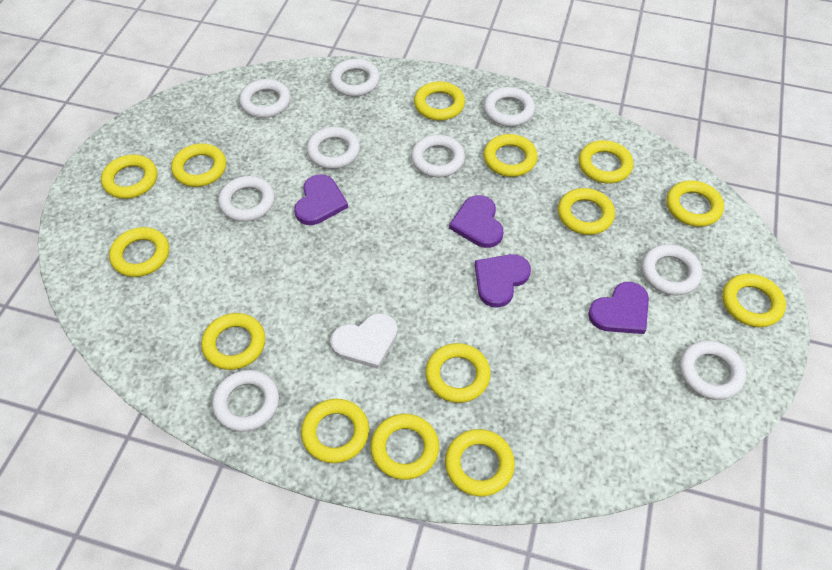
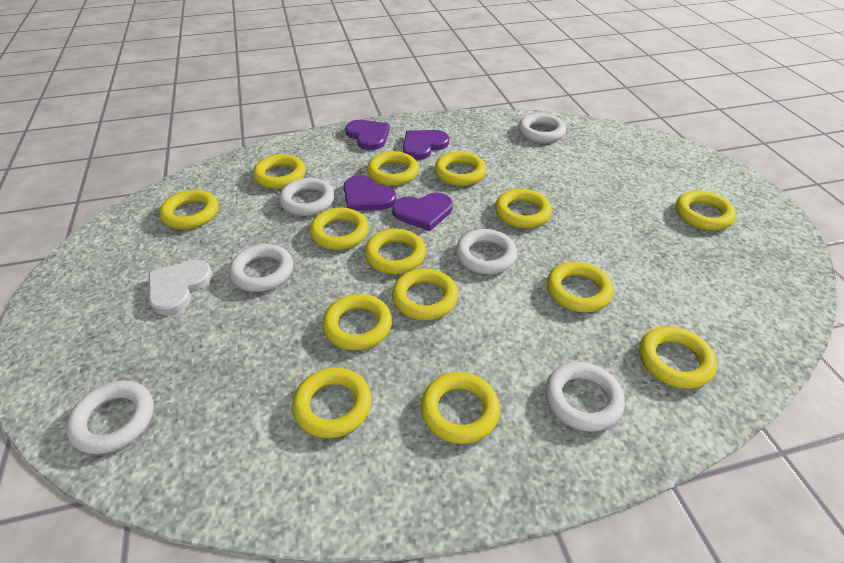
white ring: 9 -> 6

